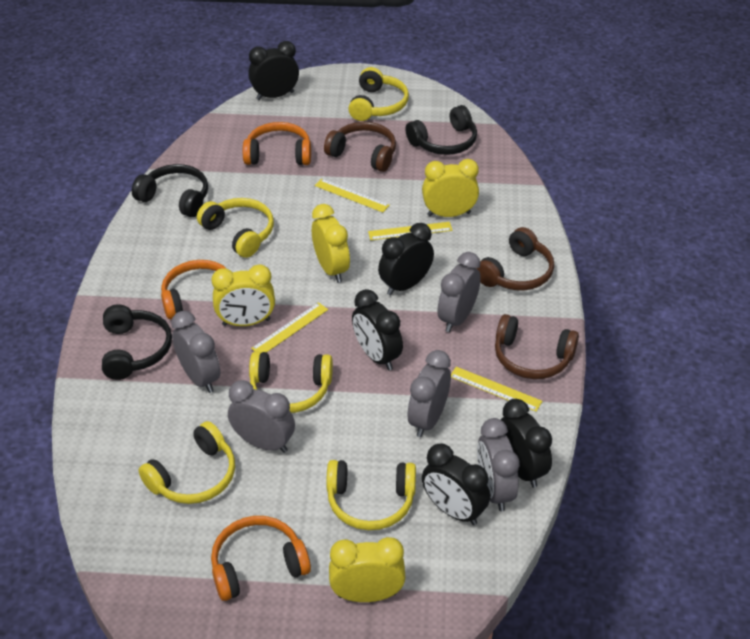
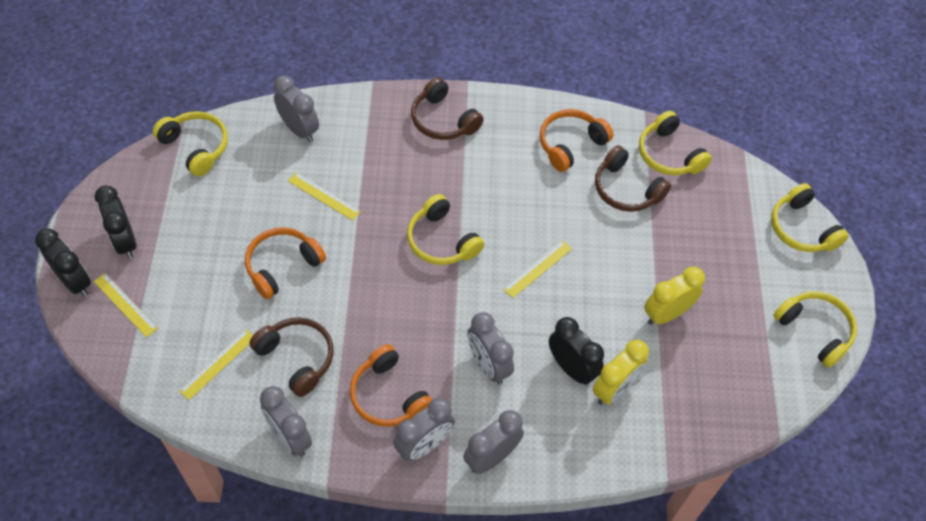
black clock: 5 -> 3
black headphones: 3 -> 0
yellow clock: 4 -> 2

